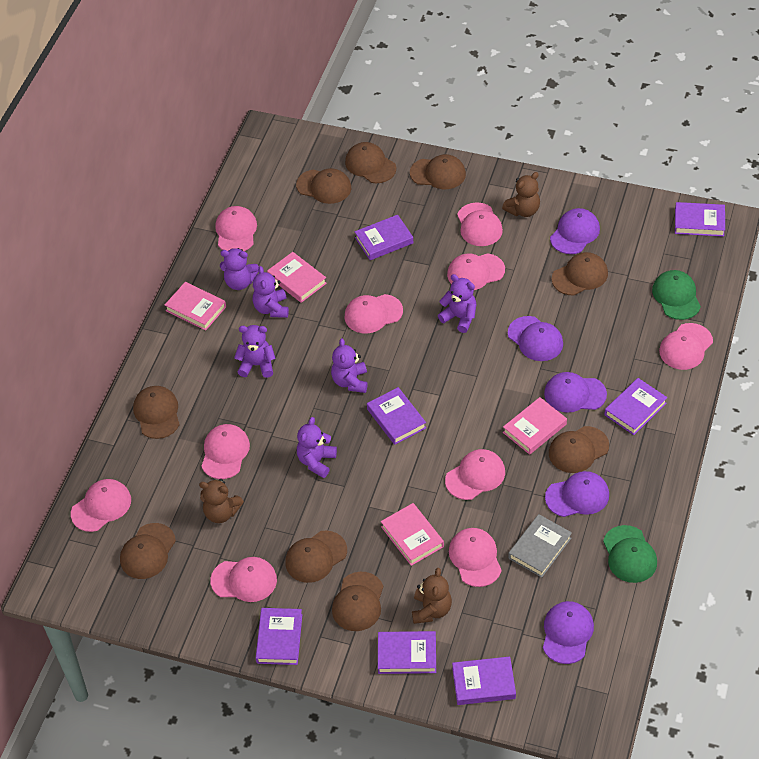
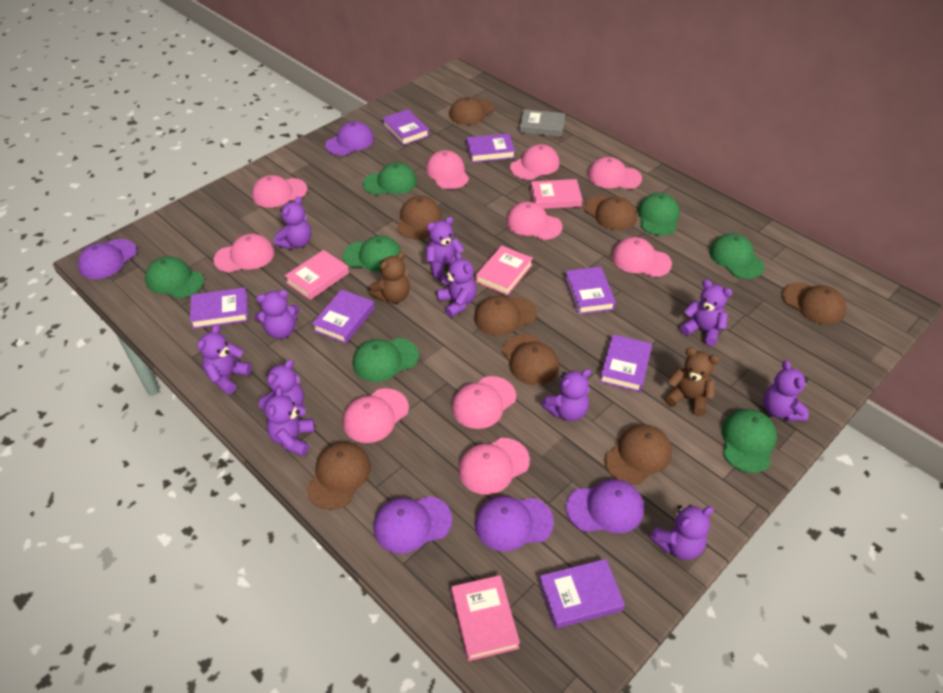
brown cap: 9 -> 8
brown teddy bear: 3 -> 2
green cap: 2 -> 7
purple teddy bear: 6 -> 11

